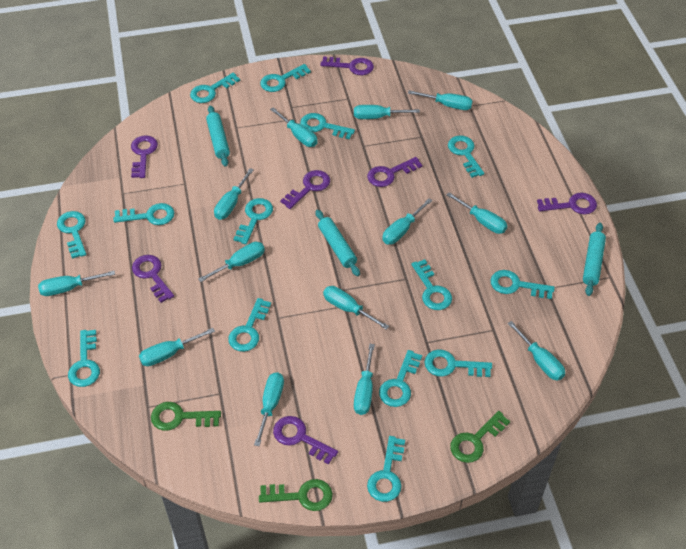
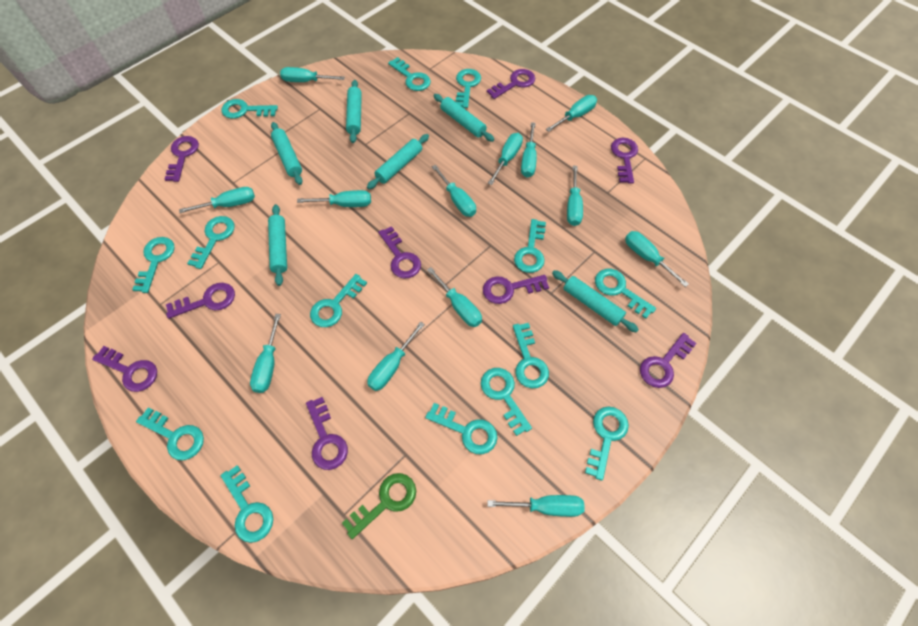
green key: 3 -> 1
purple key: 7 -> 9
turquoise rolling pin: 3 -> 6

